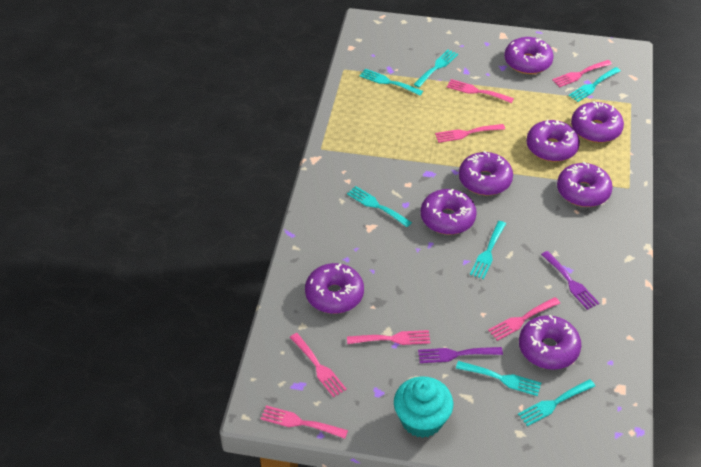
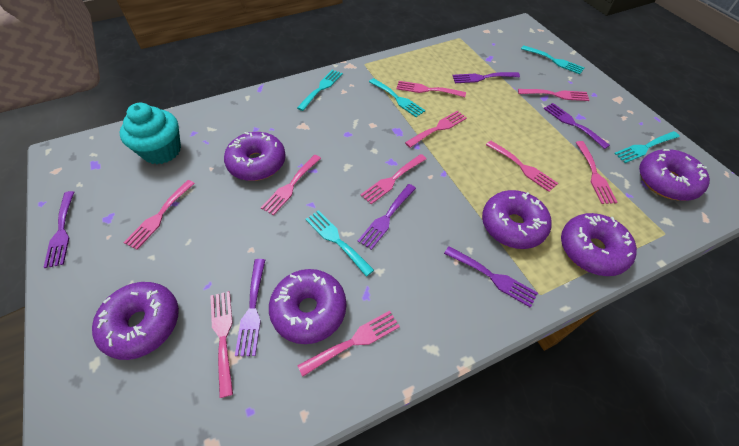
pink fork: 7 -> 10
purple donut: 8 -> 6
purple fork: 2 -> 6
turquoise fork: 7 -> 5

